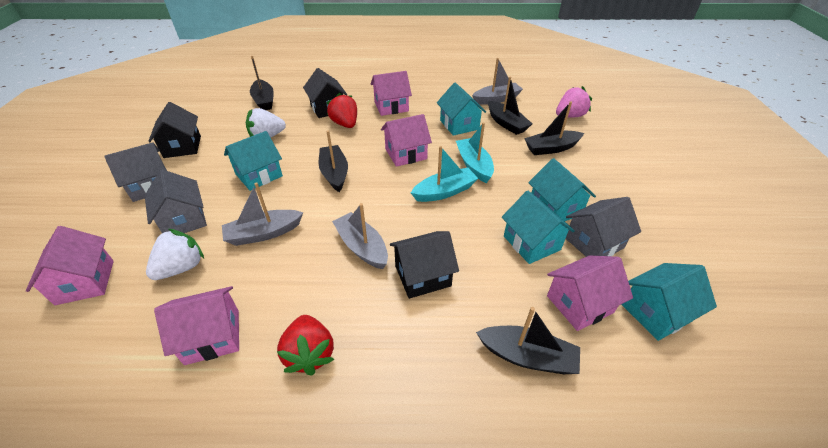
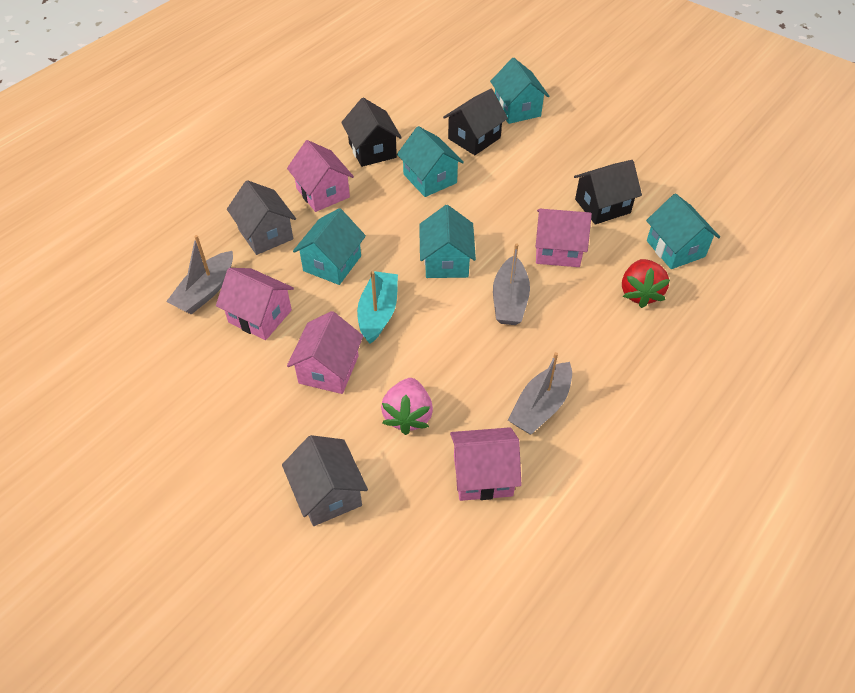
black boat: 5 -> 0
grey house: 3 -> 2
red strawberry: 2 -> 1
turquoise boat: 2 -> 1
white strawberry: 2 -> 0

